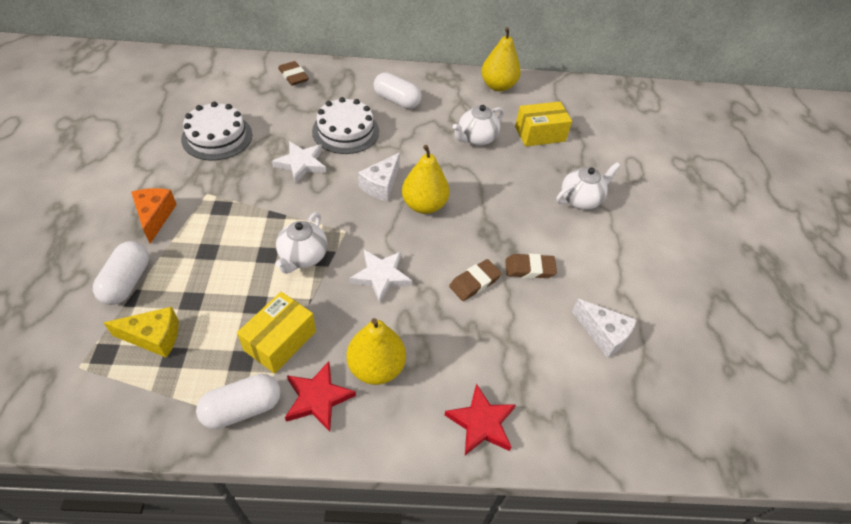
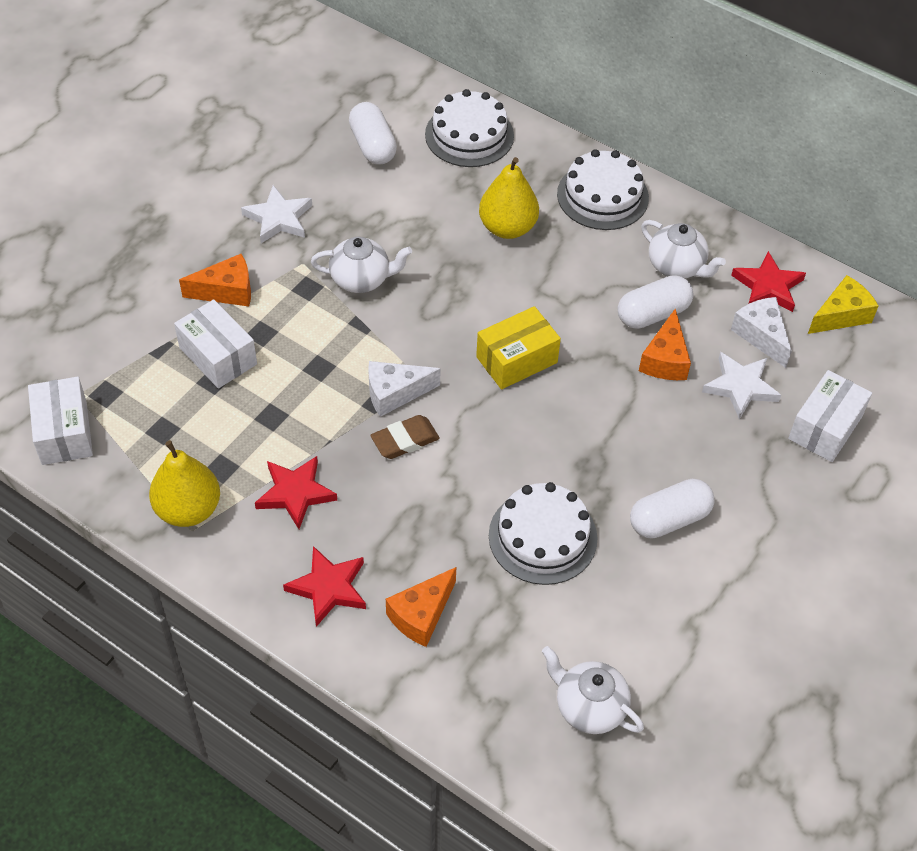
brown eraser: 3 -> 1
orange cheese: 1 -> 3
red star: 2 -> 3
white box: 0 -> 3
white cake: 2 -> 3
yellow box: 2 -> 1
yellow pear: 3 -> 2

